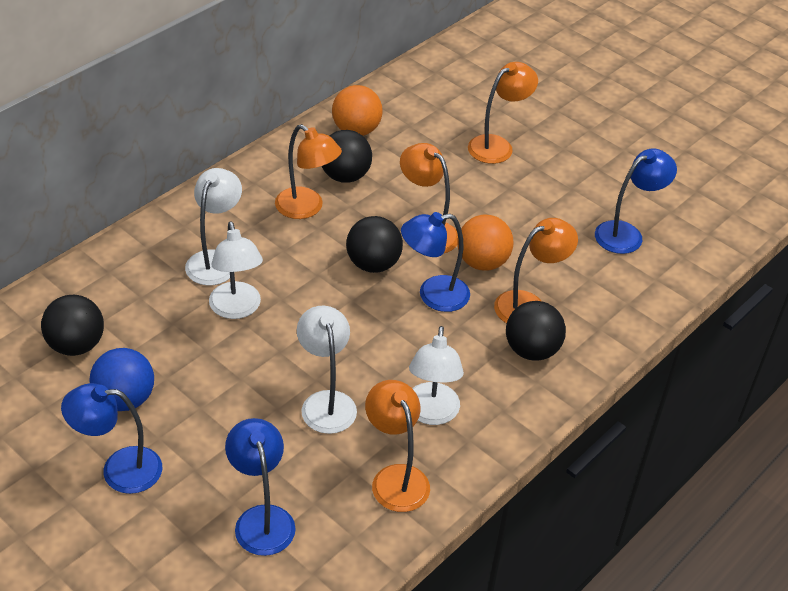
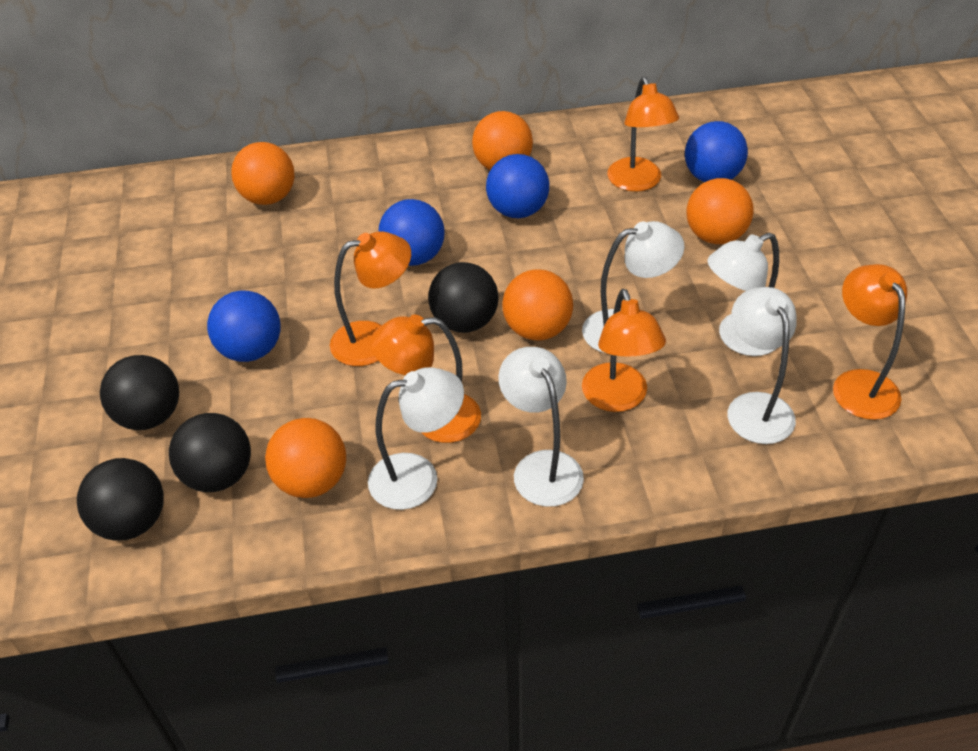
blue ball: 1 -> 4
blue lamp: 4 -> 0
orange ball: 2 -> 5
white lamp: 4 -> 5

